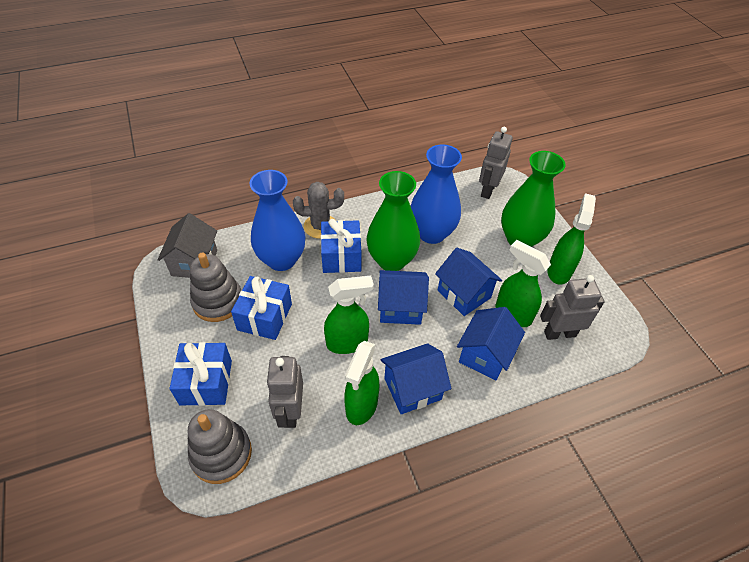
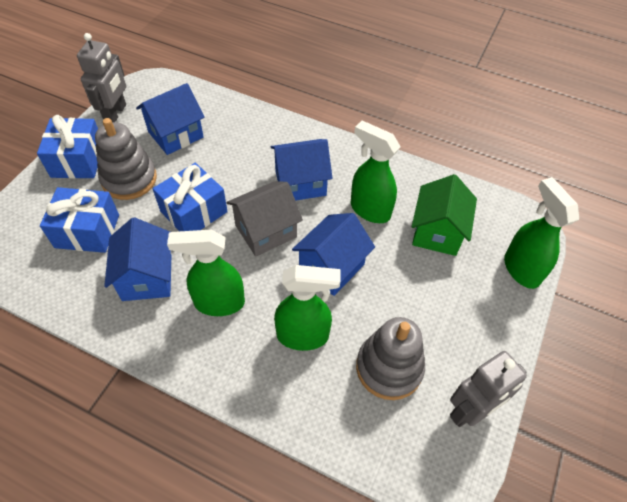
blue vase: 2 -> 0
green house: 0 -> 1
green vase: 2 -> 0
grey cactus: 1 -> 0
grey robot: 3 -> 2

